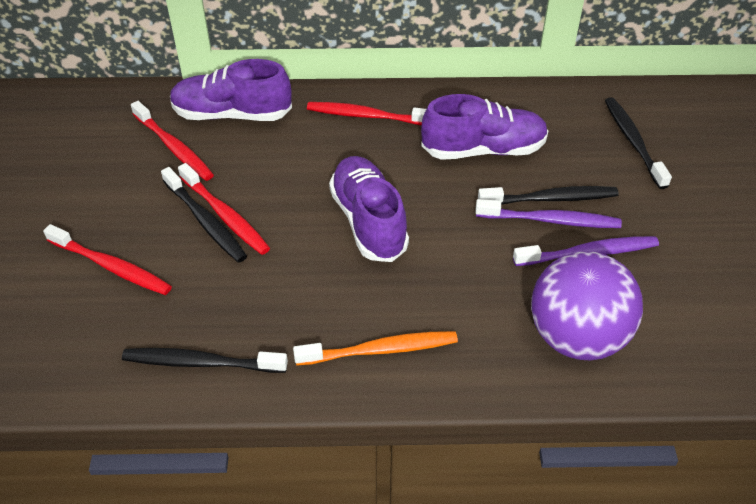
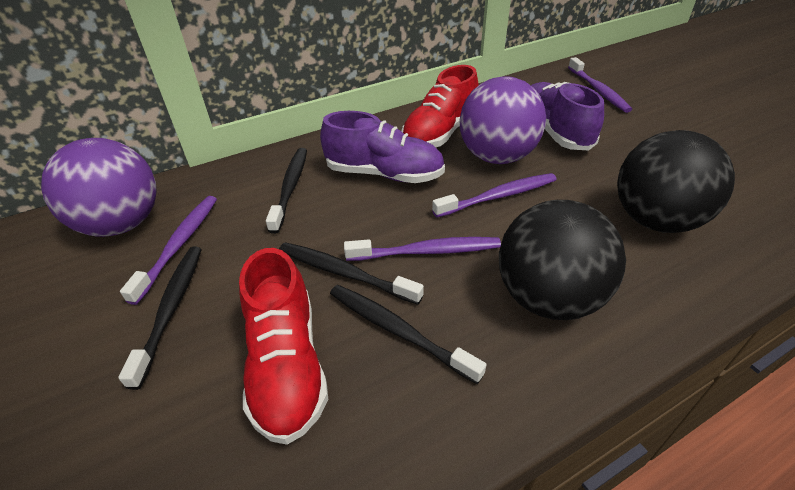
black ball: 0 -> 2
orange toothbrush: 1 -> 0
purple ball: 1 -> 2
purple shoe: 3 -> 2
purple toothbrush: 2 -> 4
red shoe: 0 -> 2
red toothbrush: 4 -> 0

